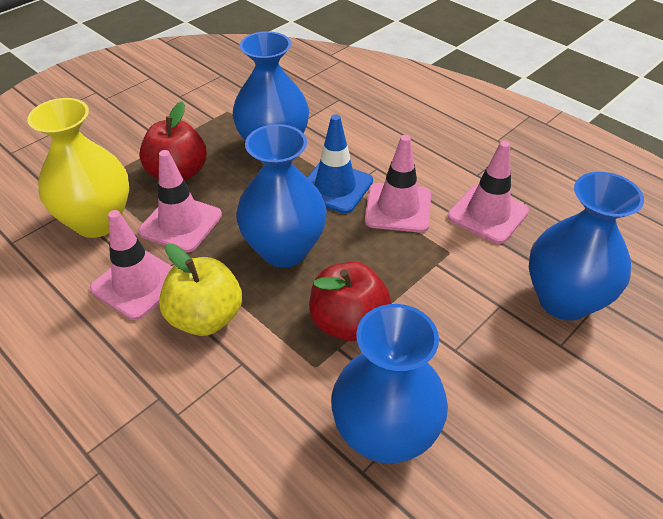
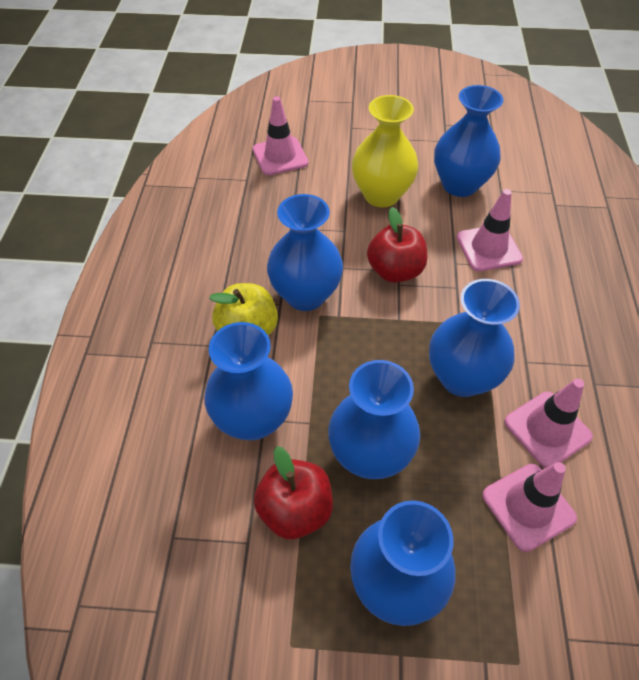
blue traffic cone: 1 -> 0
blue vase: 4 -> 6

